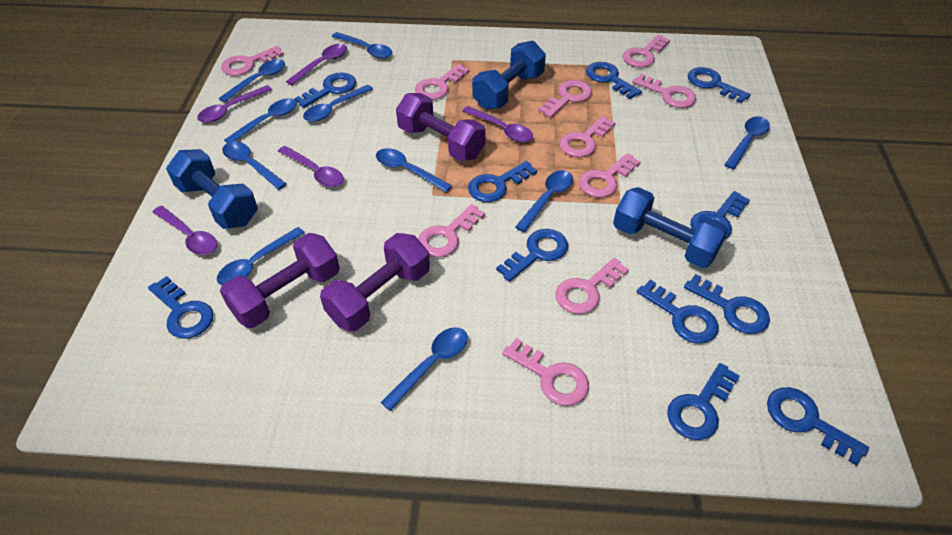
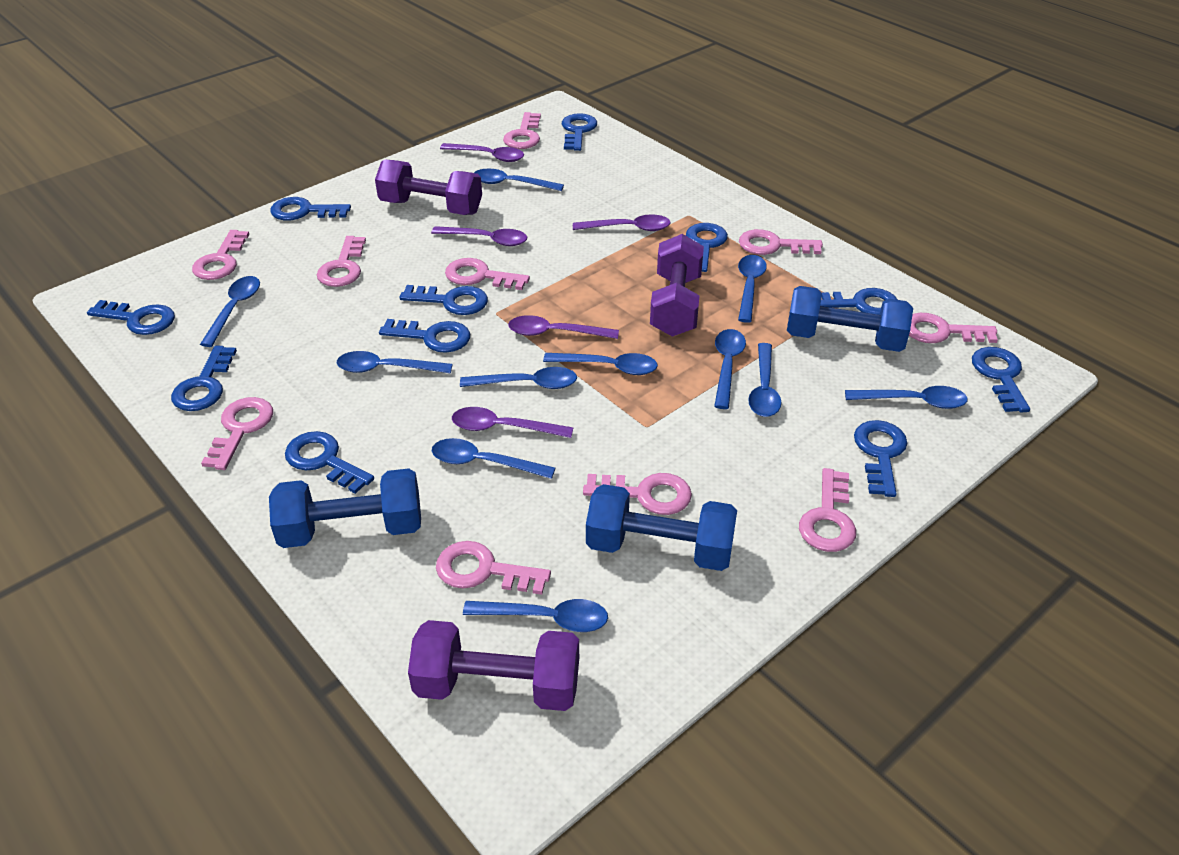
blue spoon: 10 -> 11

